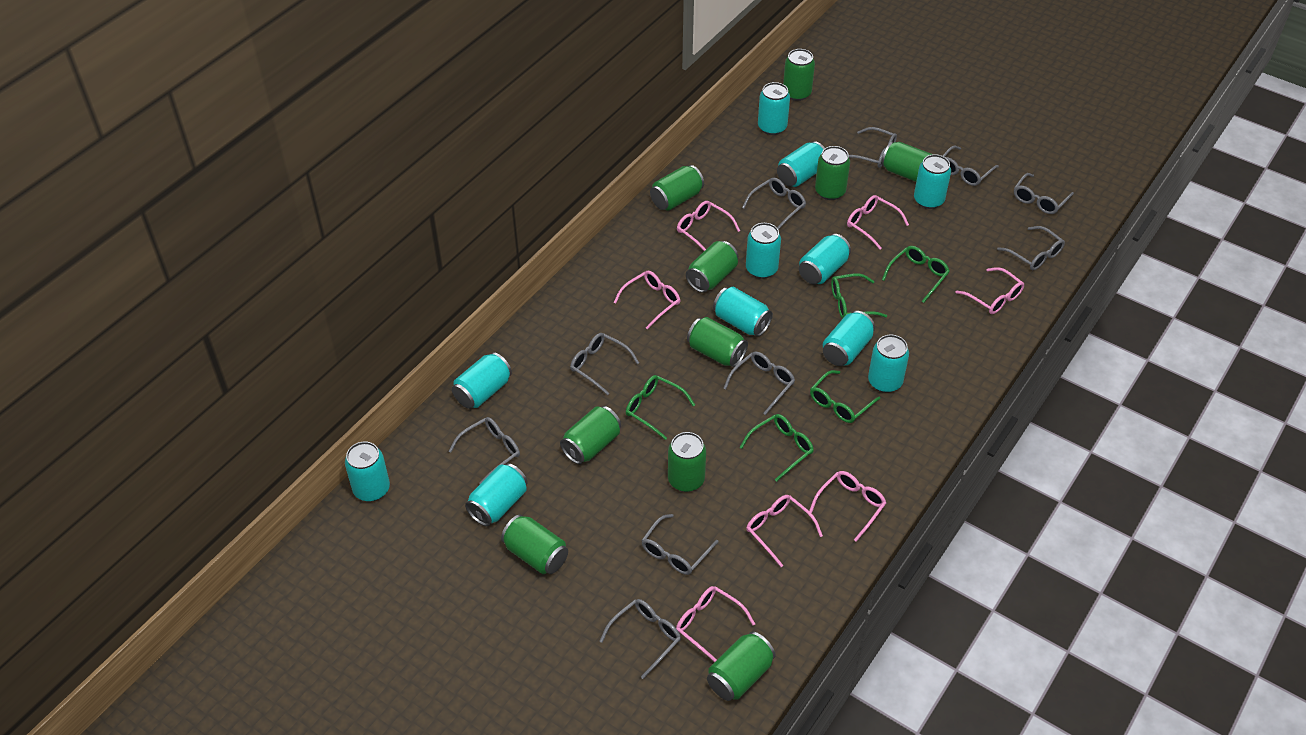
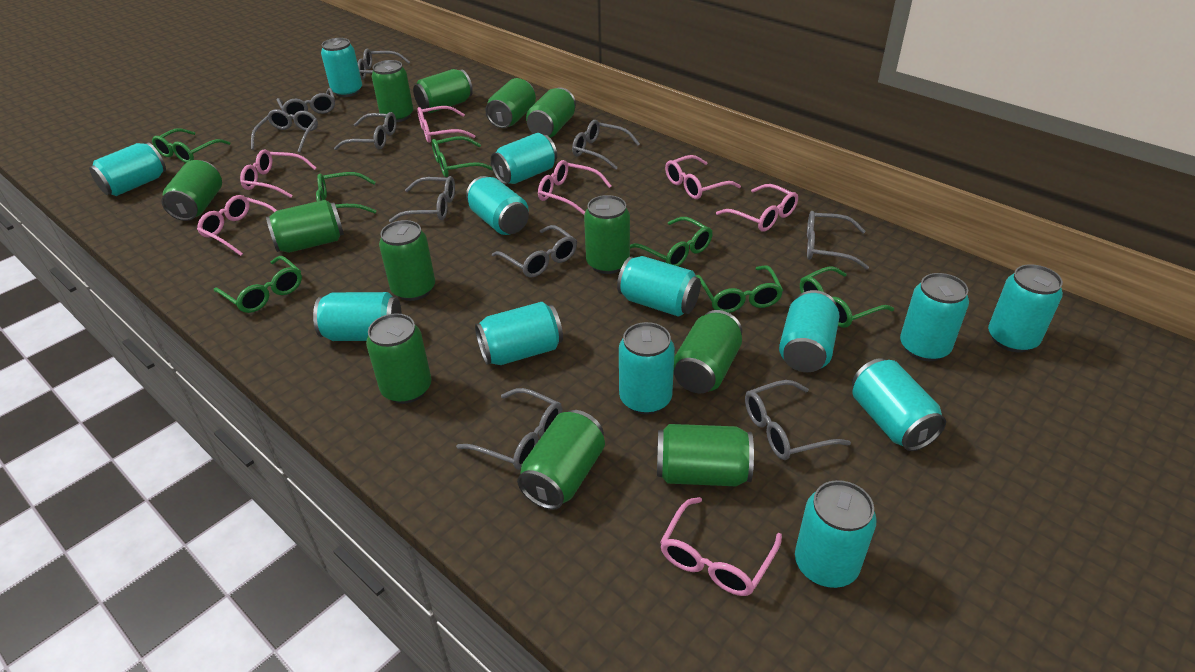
green can: 10 -> 12
green glasses: 5 -> 7
turquoise can: 11 -> 13

